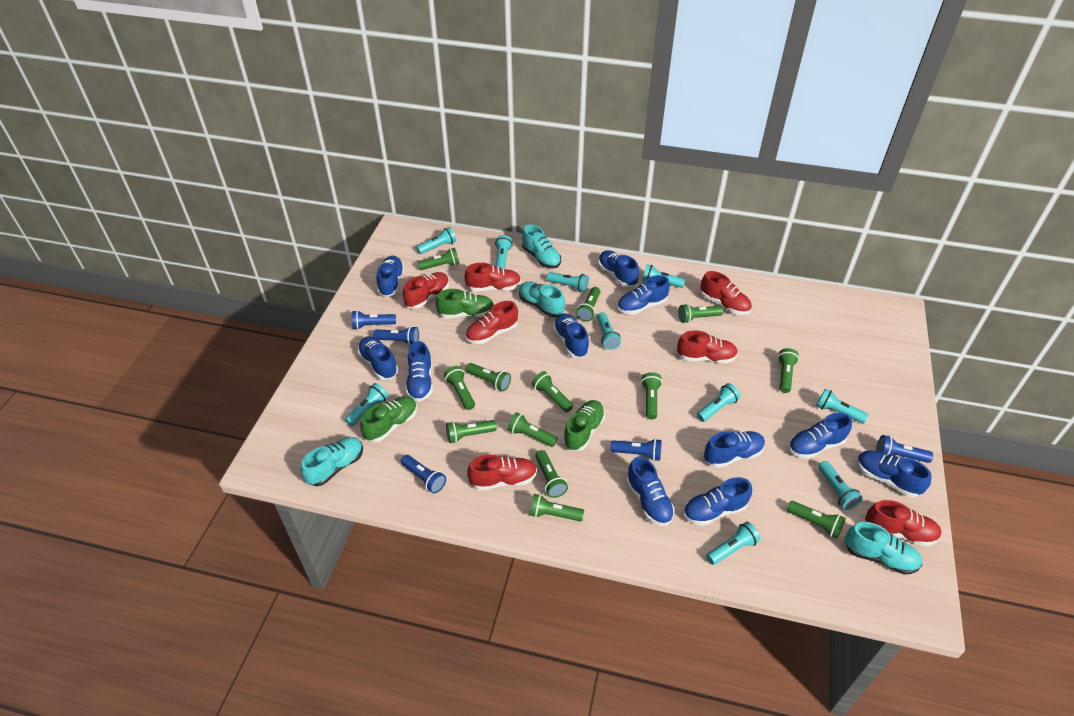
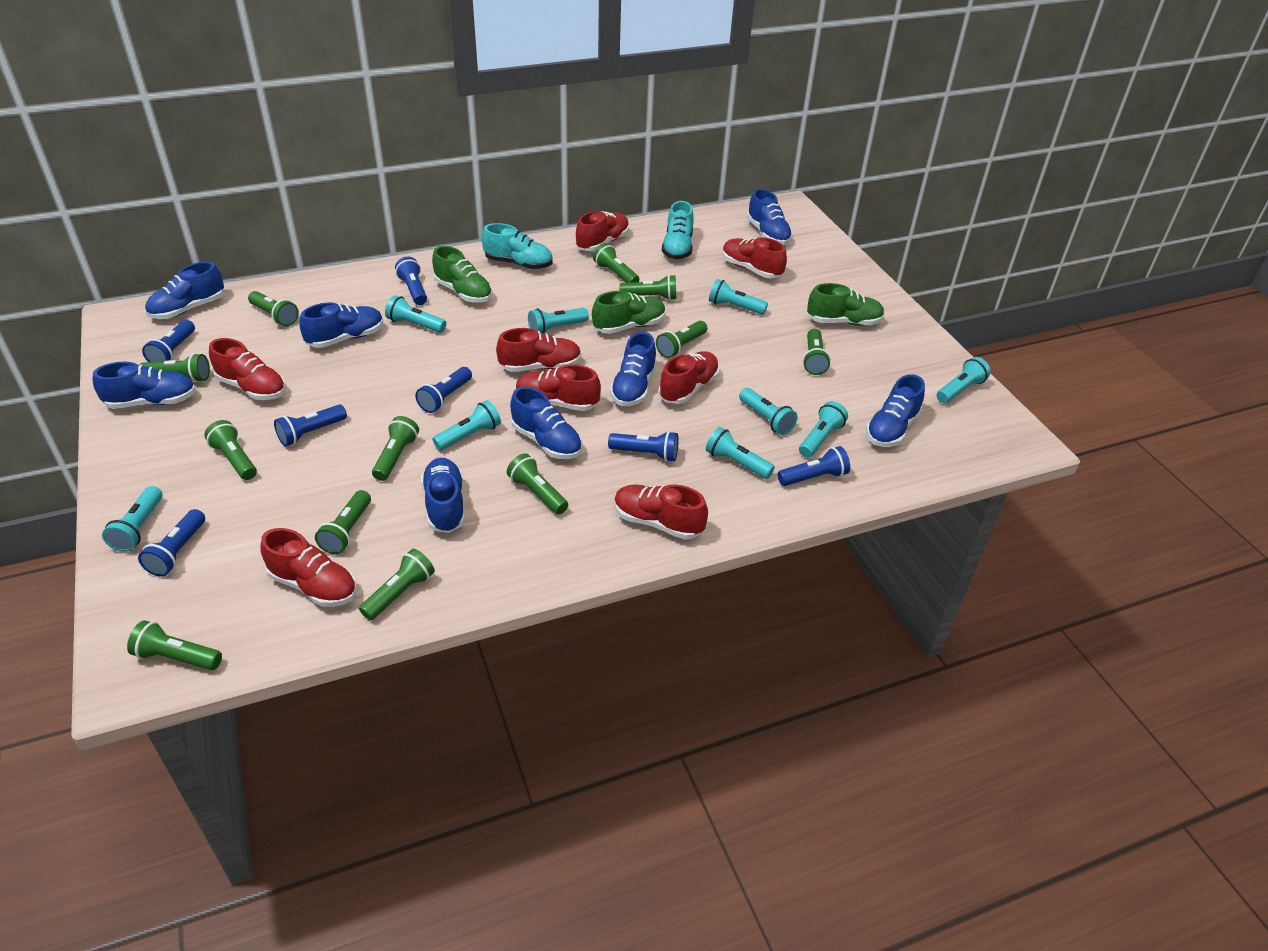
blue flashlight: 5 -> 7
blue shoe: 11 -> 8
green flashlight: 13 -> 12
red shoe: 7 -> 8
turquoise flashlight: 10 -> 9
turquoise shoe: 4 -> 2

